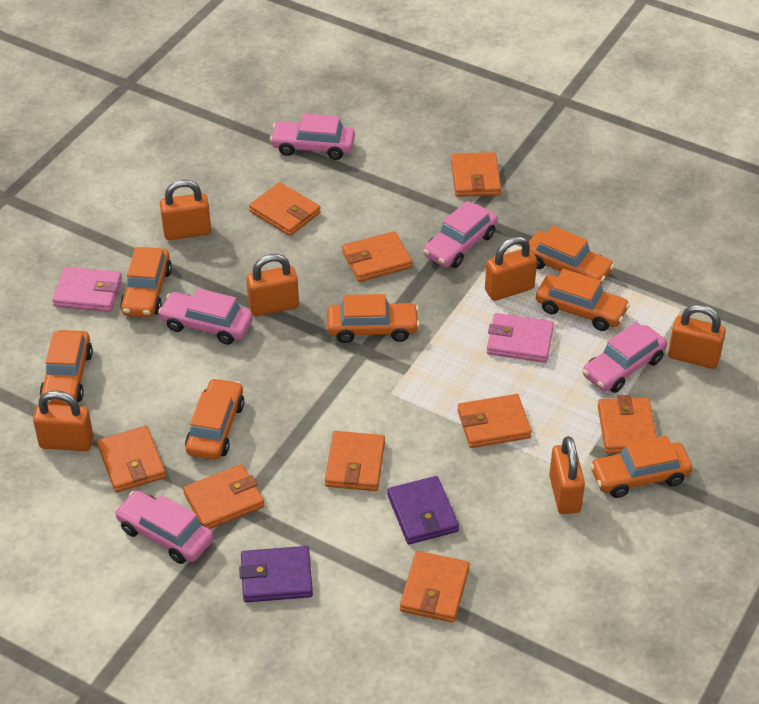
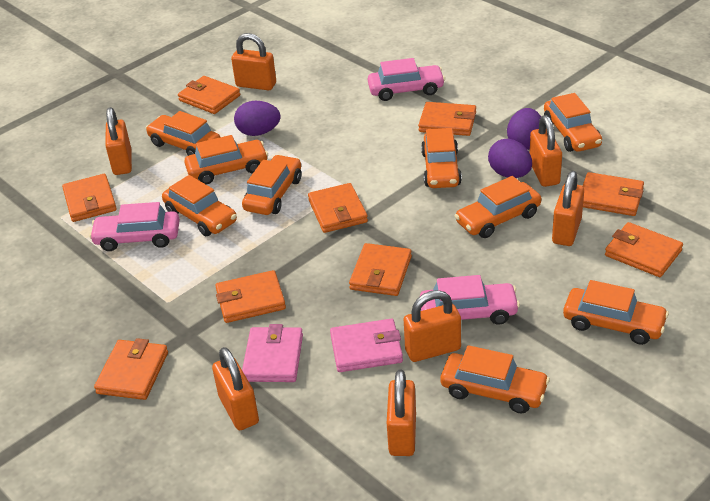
orange car: 7 -> 9
orange padlock: 6 -> 7
pink car: 5 -> 3
purple egg: 0 -> 3
purple wallet: 2 -> 0

